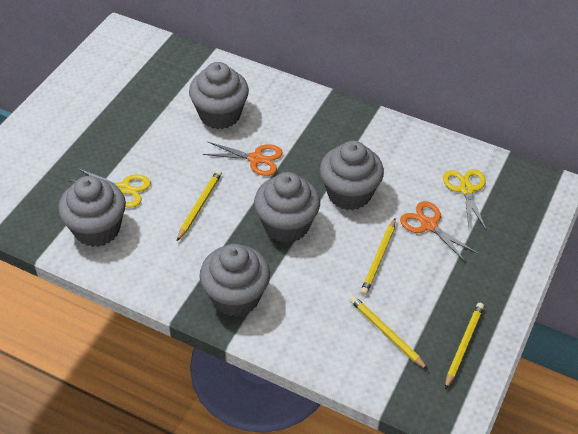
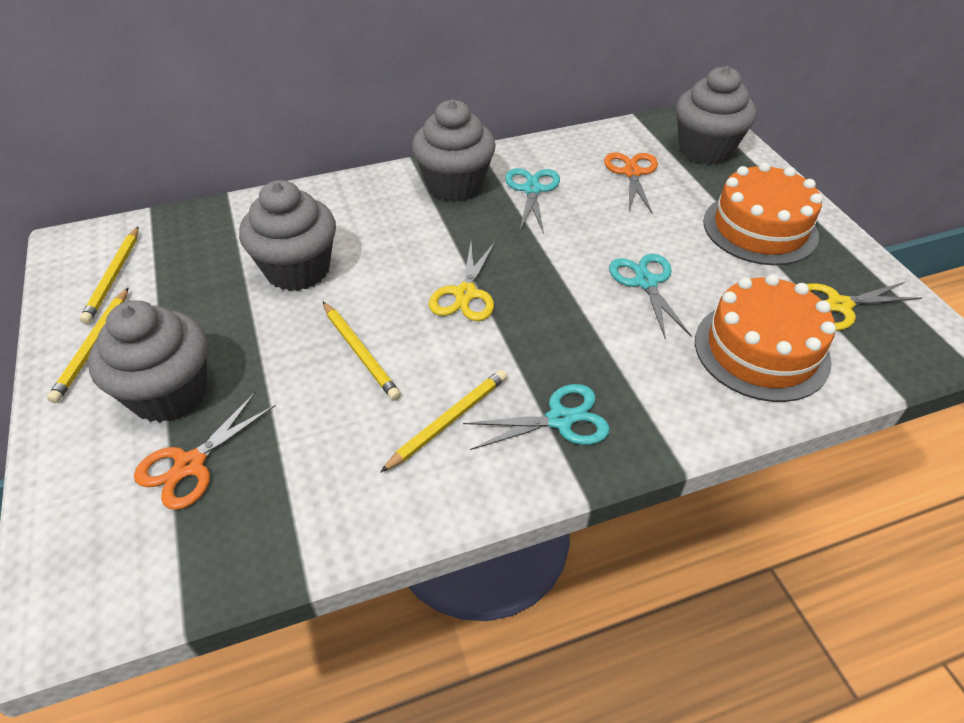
grey cupcake: 5 -> 4
orange cake: 0 -> 2
turquoise scissors: 0 -> 3

